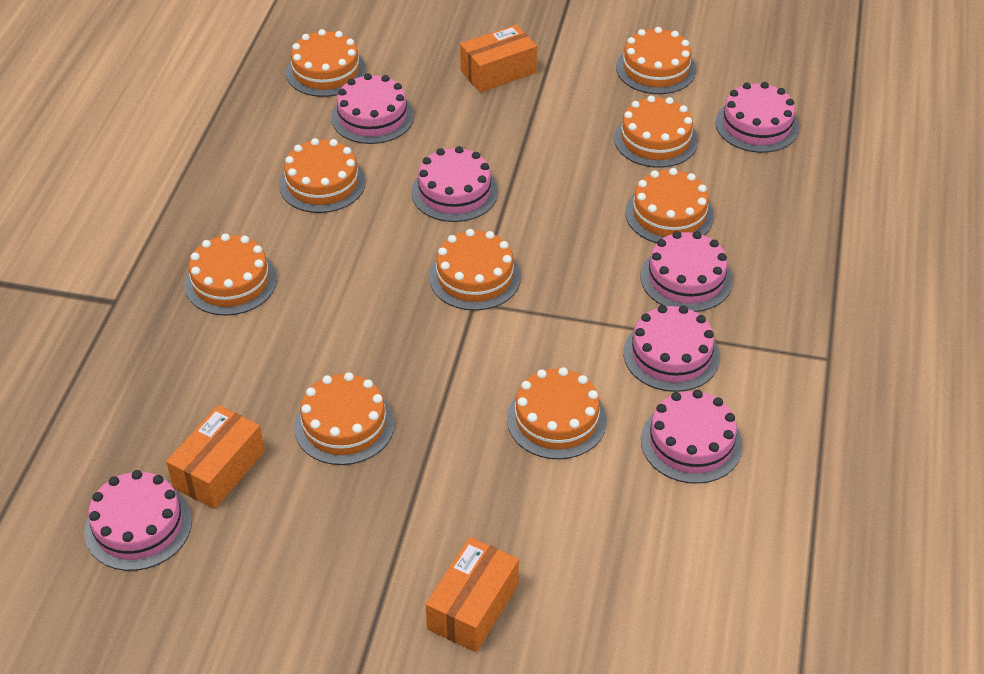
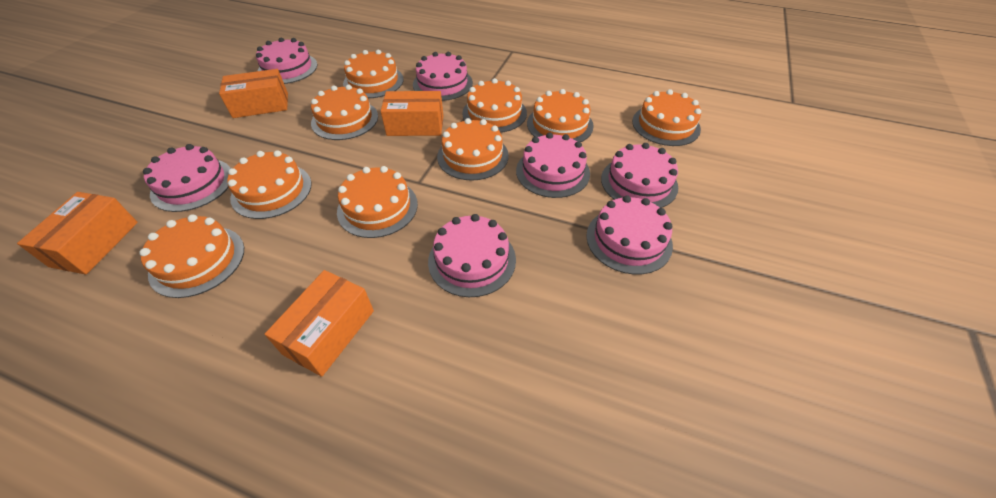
orange box: 3 -> 4

